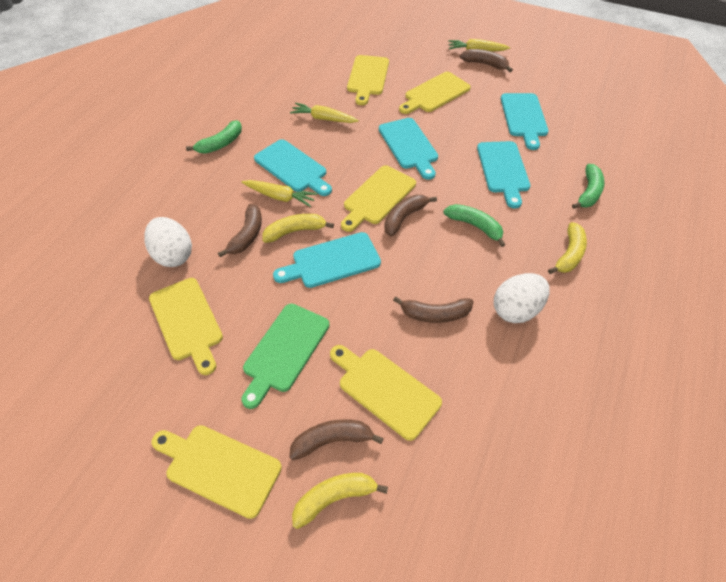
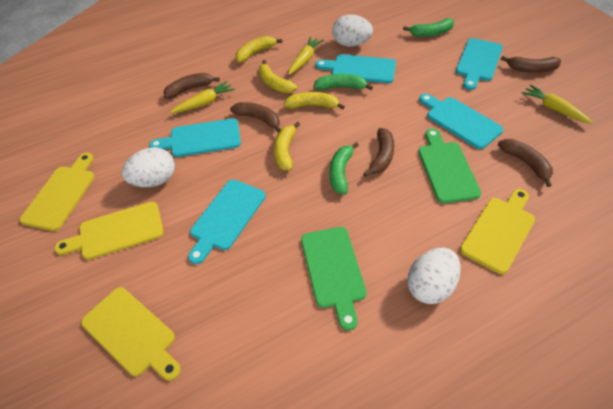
green cutting board: 1 -> 2
white egg: 2 -> 3
yellow banana: 3 -> 4
yellow cutting board: 6 -> 4

